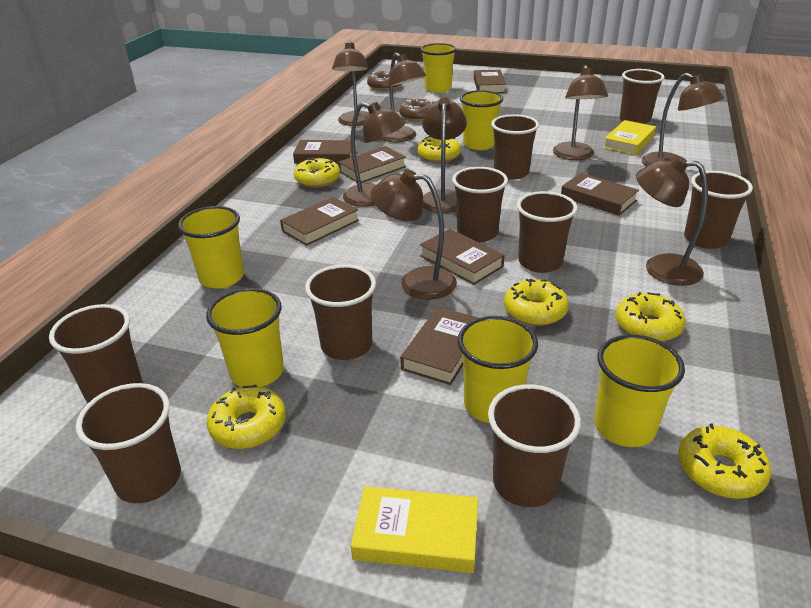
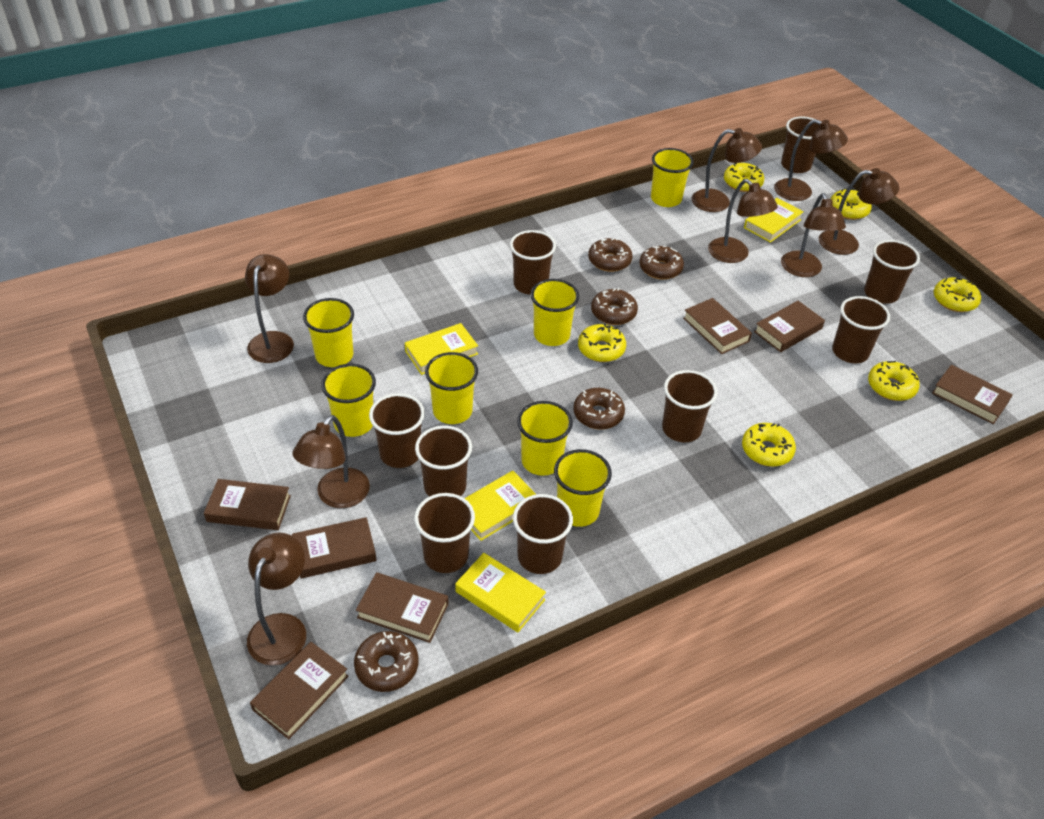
brown donut: 2 -> 5
yellow book: 2 -> 4
yellow cup: 6 -> 7

